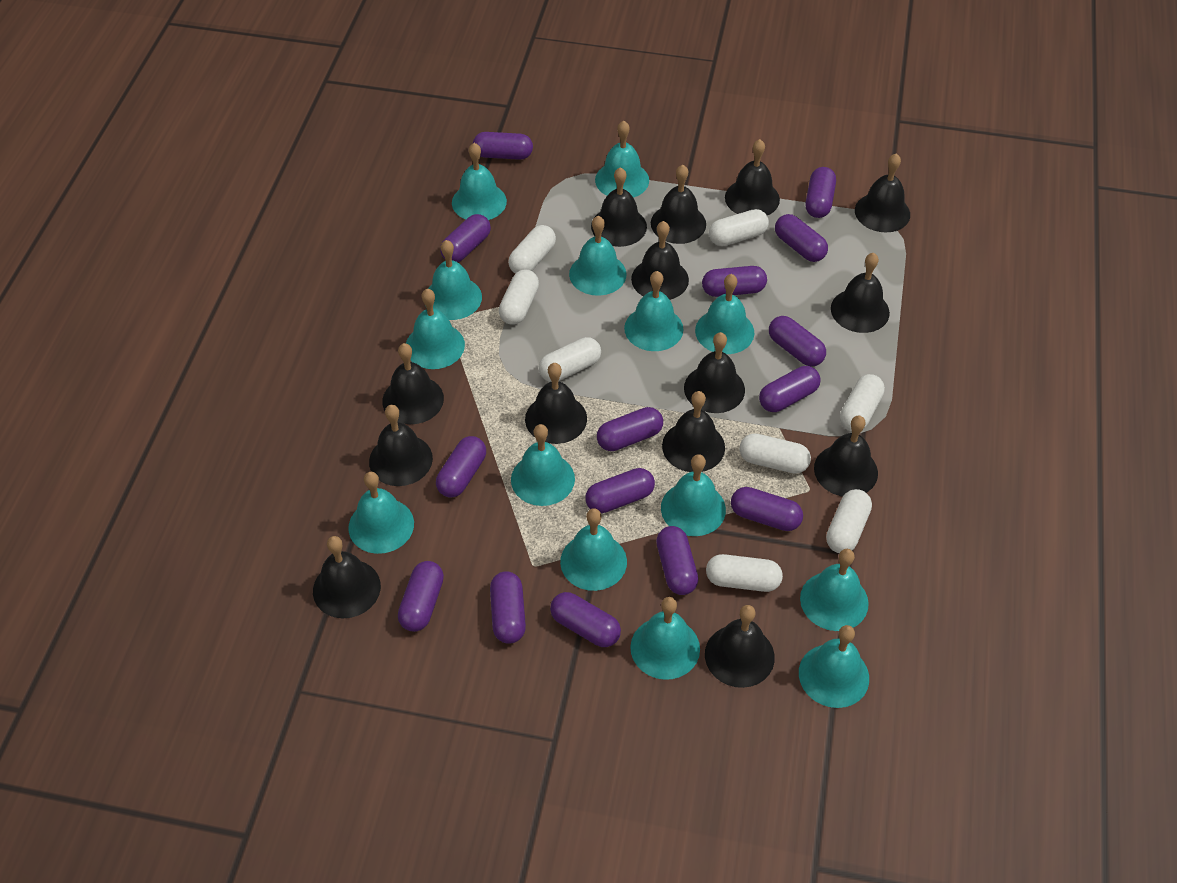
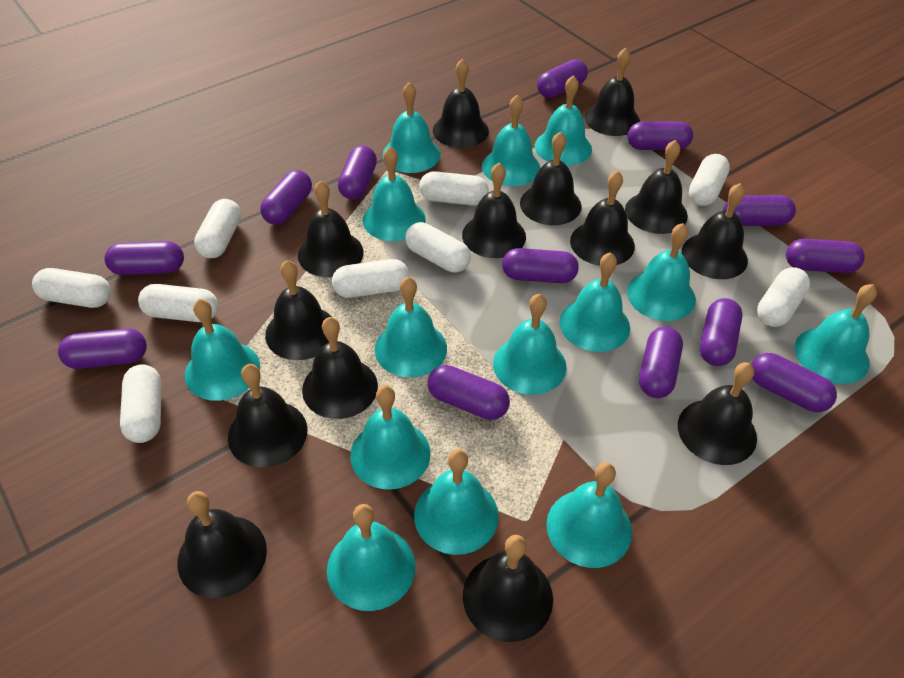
purple capsule: 15 -> 13
white capsule: 8 -> 9

